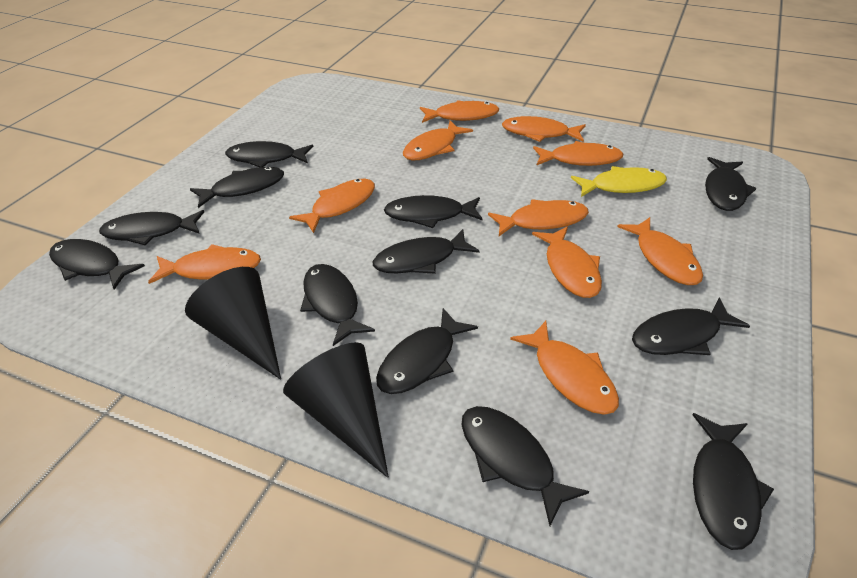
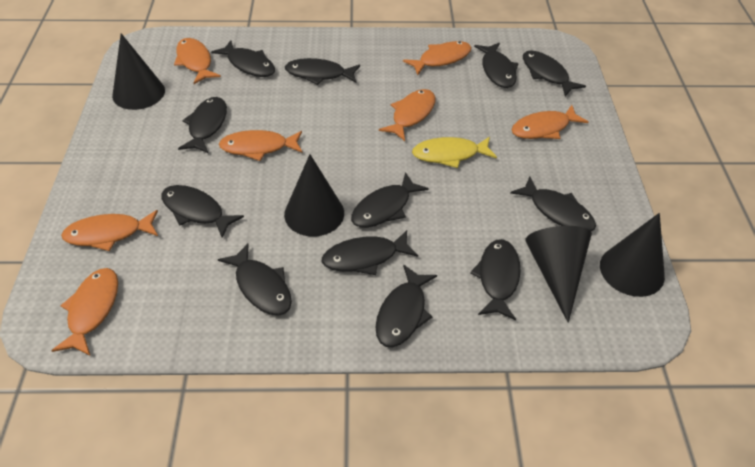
black cone: 2 -> 4
orange fish: 10 -> 7

